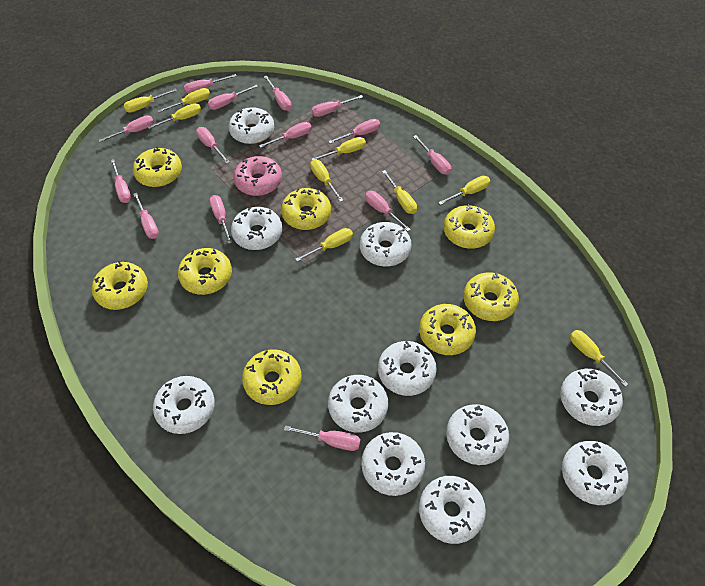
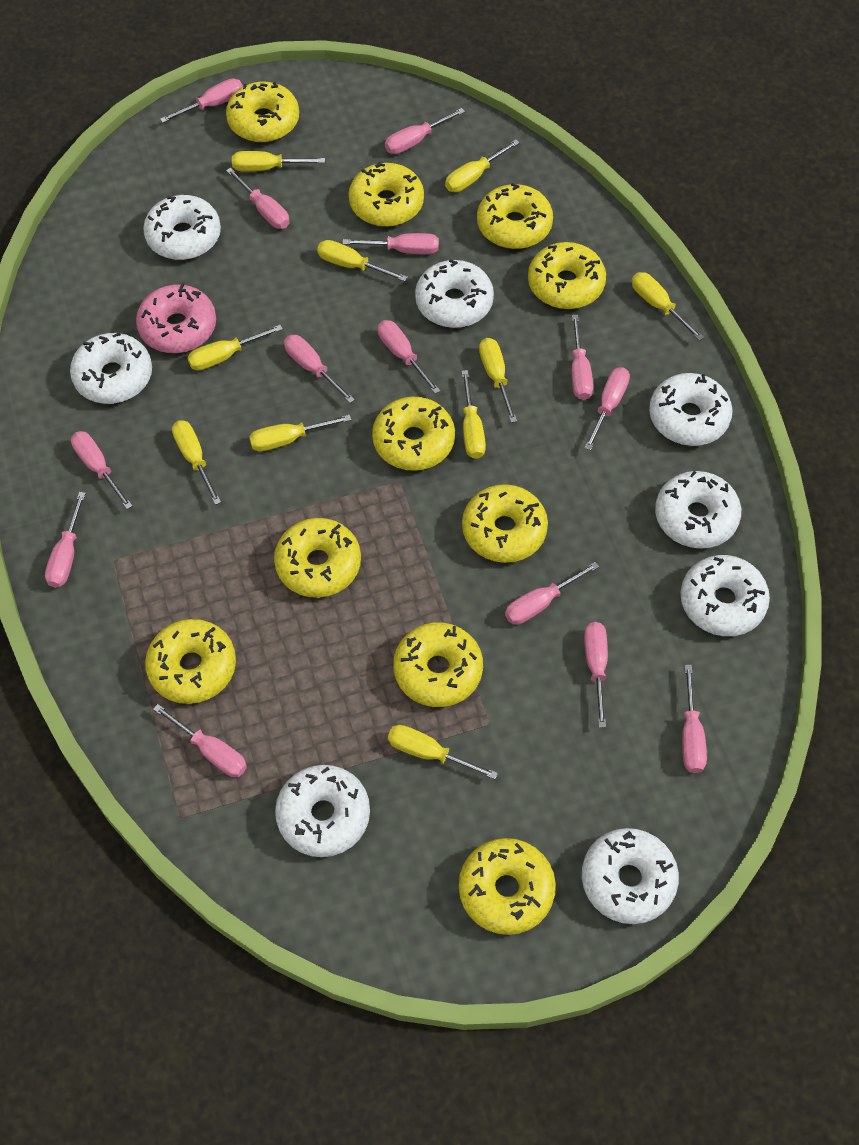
white donut: 11 -> 8
yellow donut: 8 -> 10
yellow screwdriver: 9 -> 10

